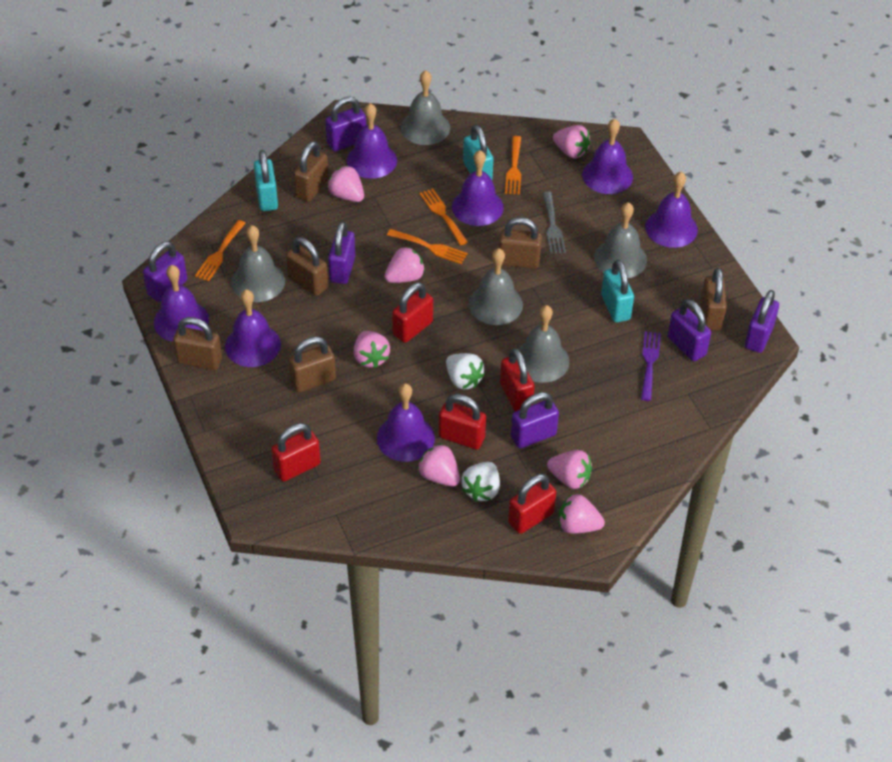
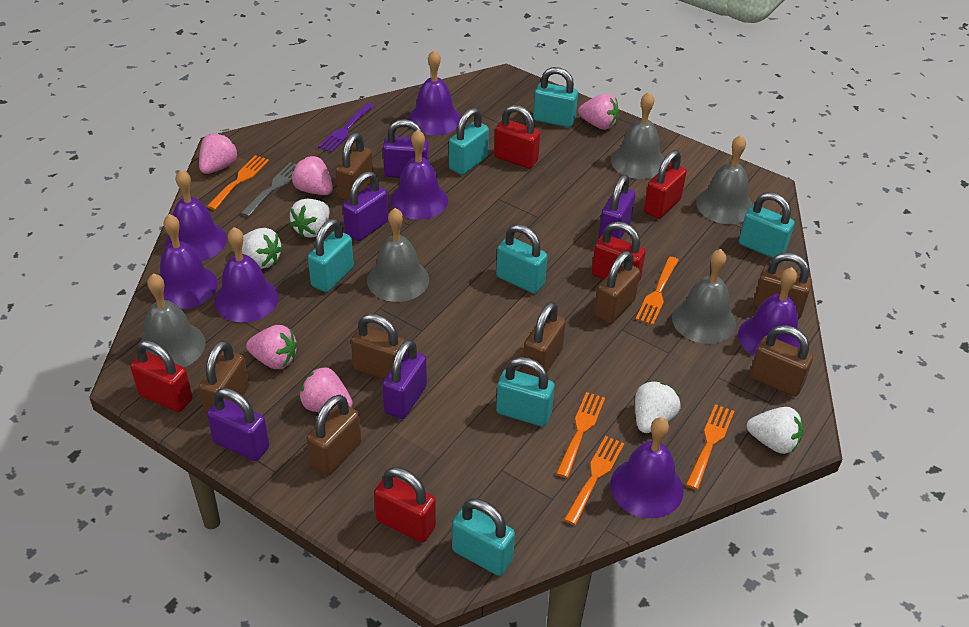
brown padlock: 6 -> 8
orange fork: 4 -> 5
pink strawberry: 7 -> 5
purple padlock: 6 -> 5
turquoise padlock: 3 -> 7
white strawberry: 2 -> 4

